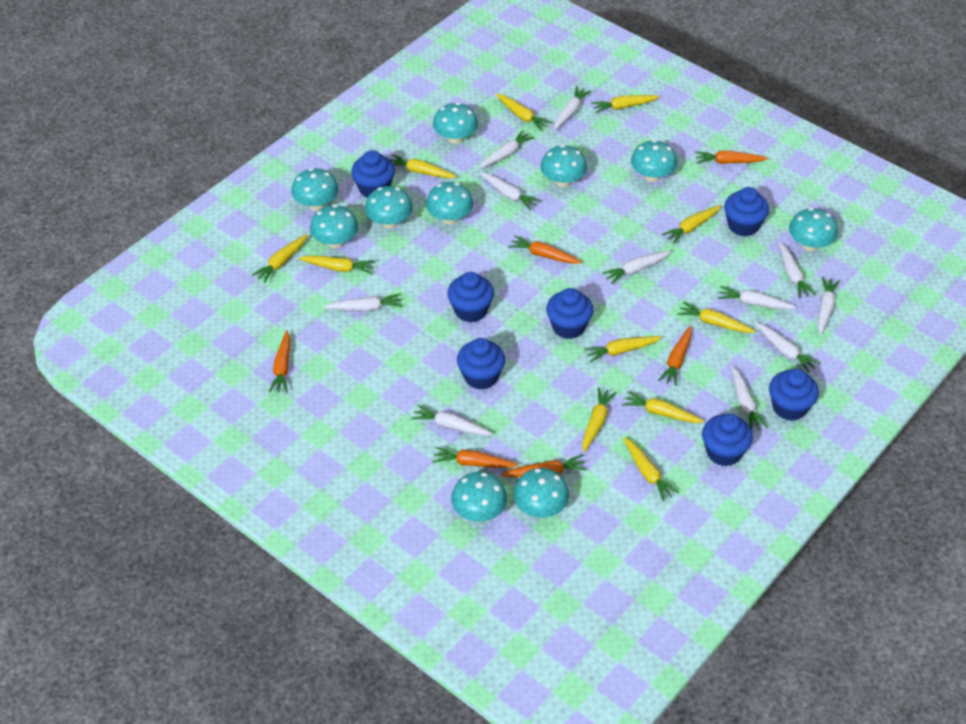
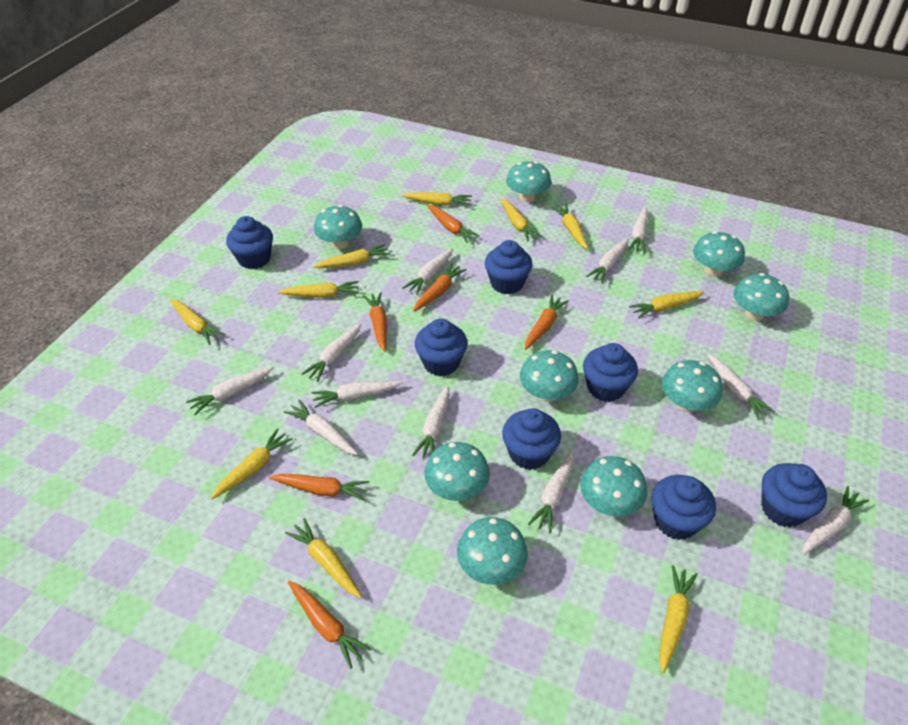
turquoise mushroom: 10 -> 9
yellow carrot: 11 -> 10

